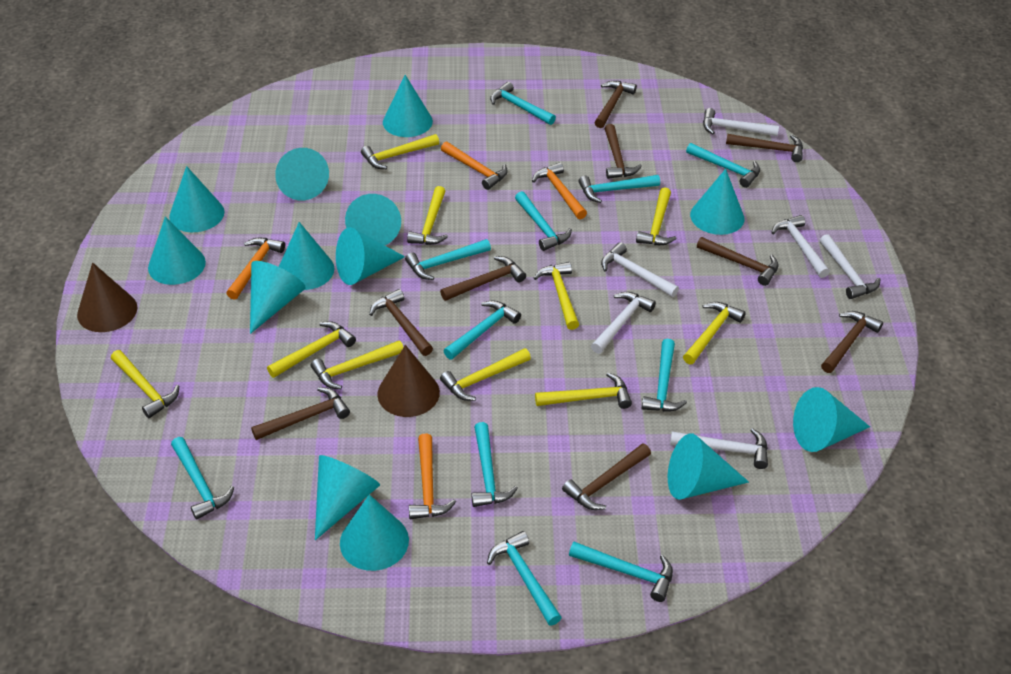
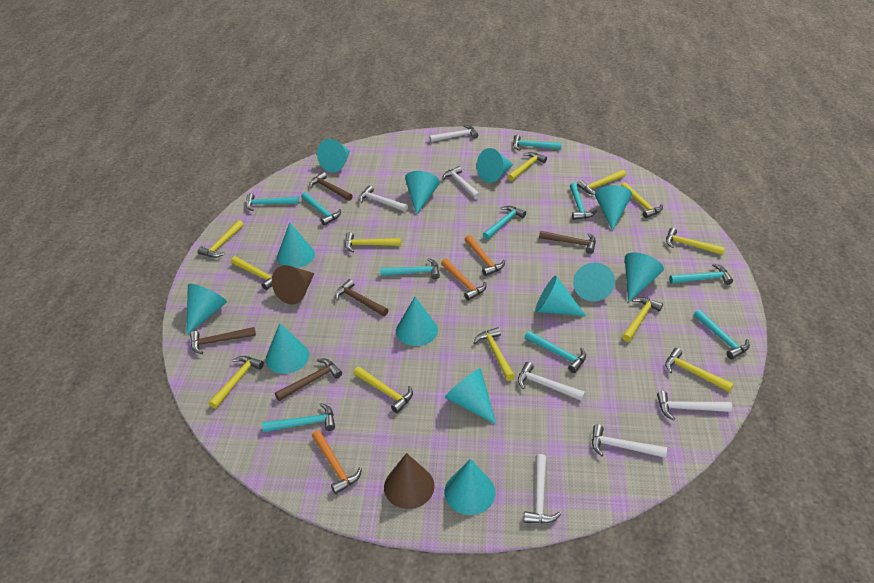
brown hammer: 9 -> 5
orange hammer: 4 -> 3
turquoise hammer: 11 -> 10
white hammer: 6 -> 7
yellow hammer: 10 -> 12

